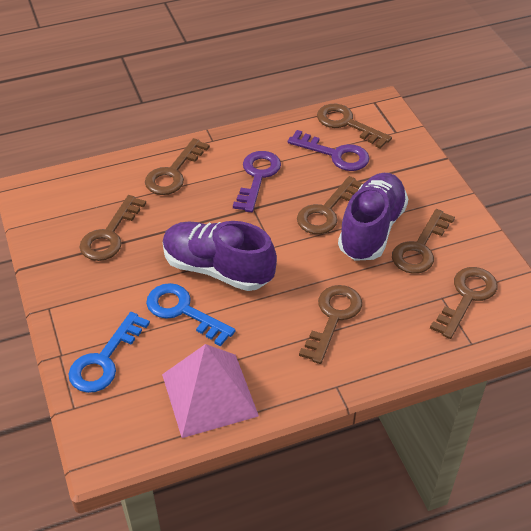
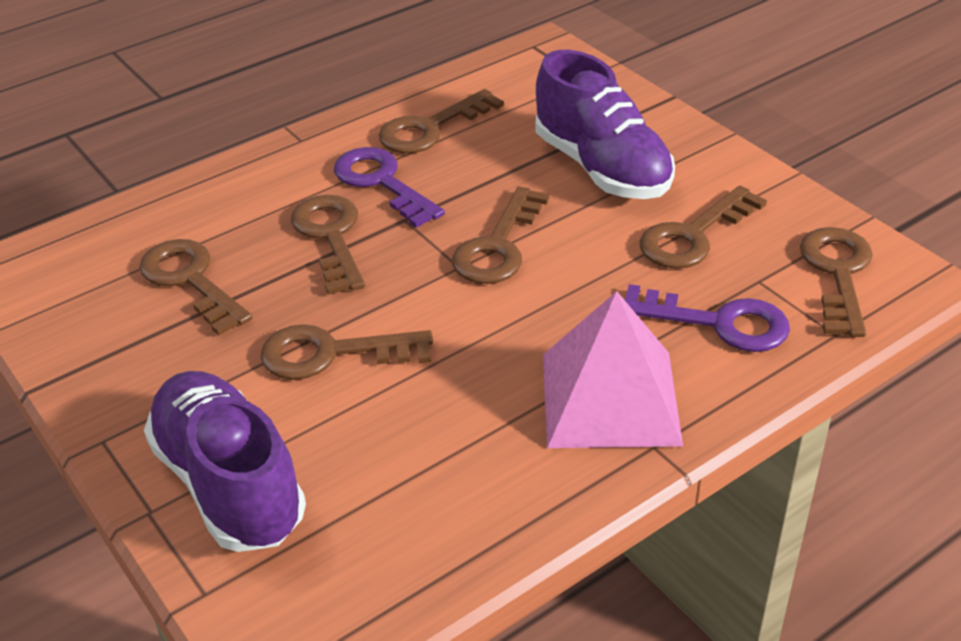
blue key: 2 -> 0

